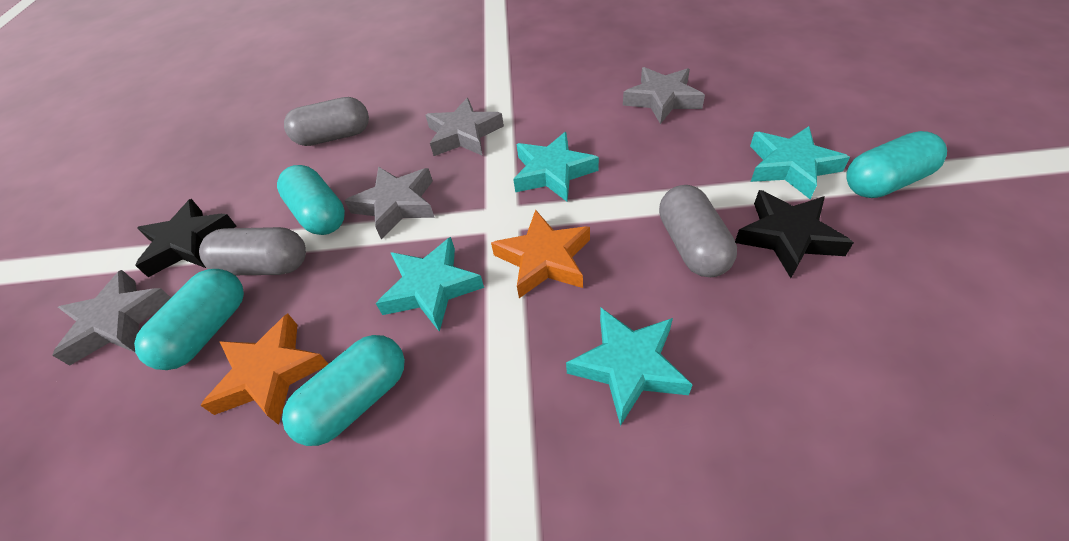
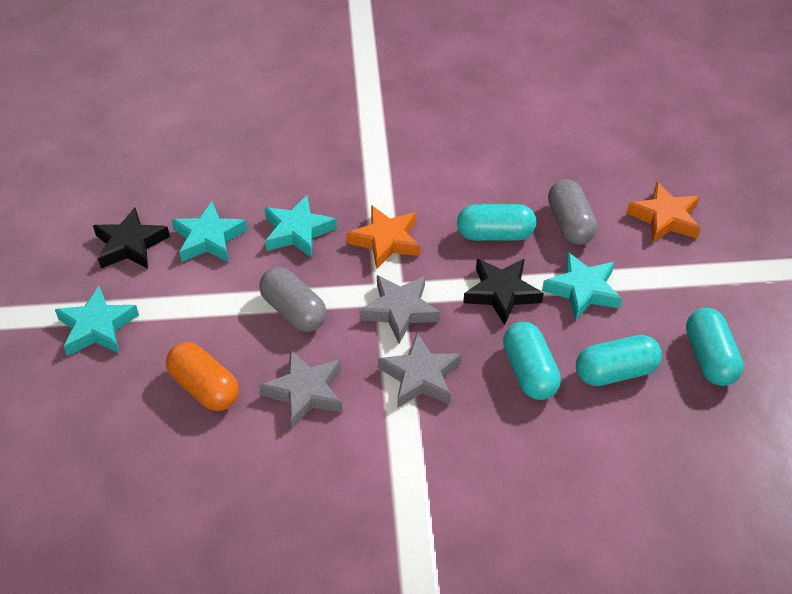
grey capsule: 3 -> 2
grey star: 4 -> 3
orange capsule: 0 -> 1

